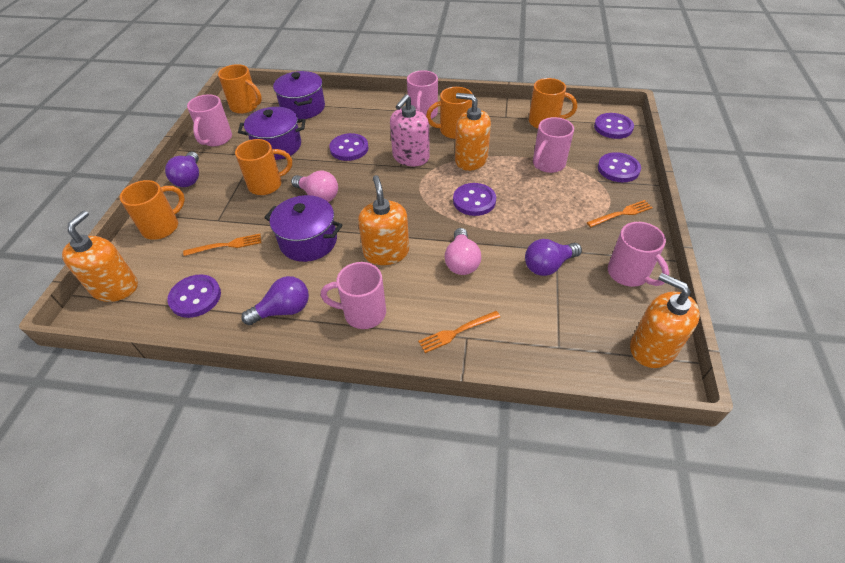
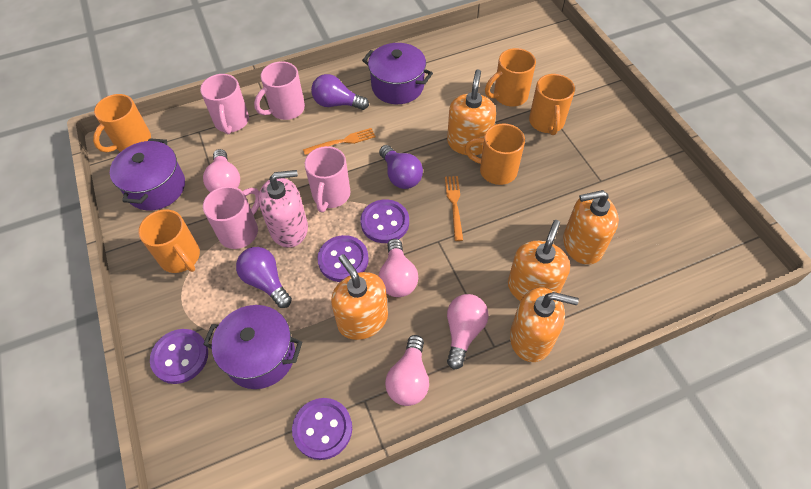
orange fork: 3 -> 2
orange soap dispenser: 4 -> 5
pink light bulb: 2 -> 4
pink mug: 5 -> 4
purple button: 5 -> 4

